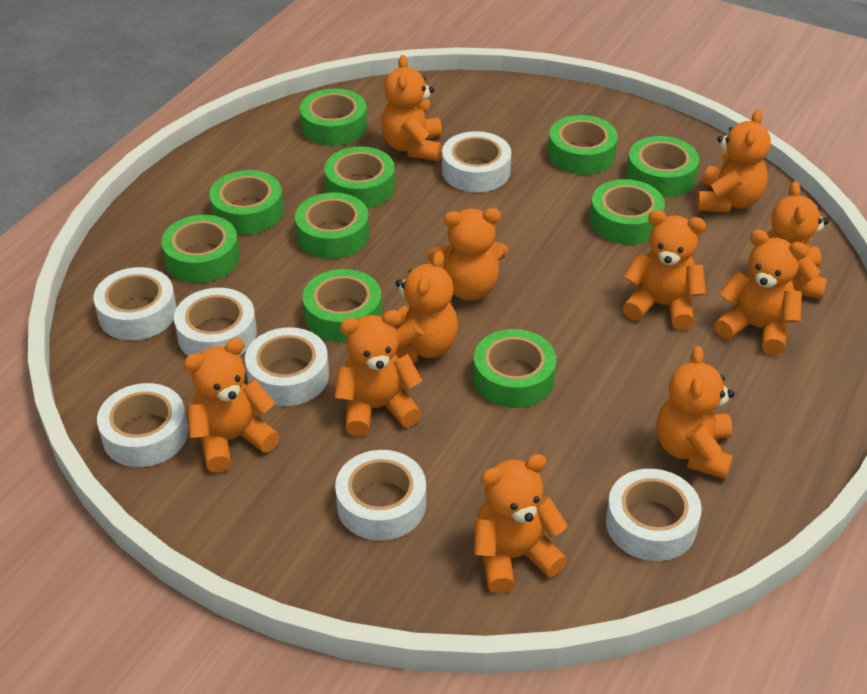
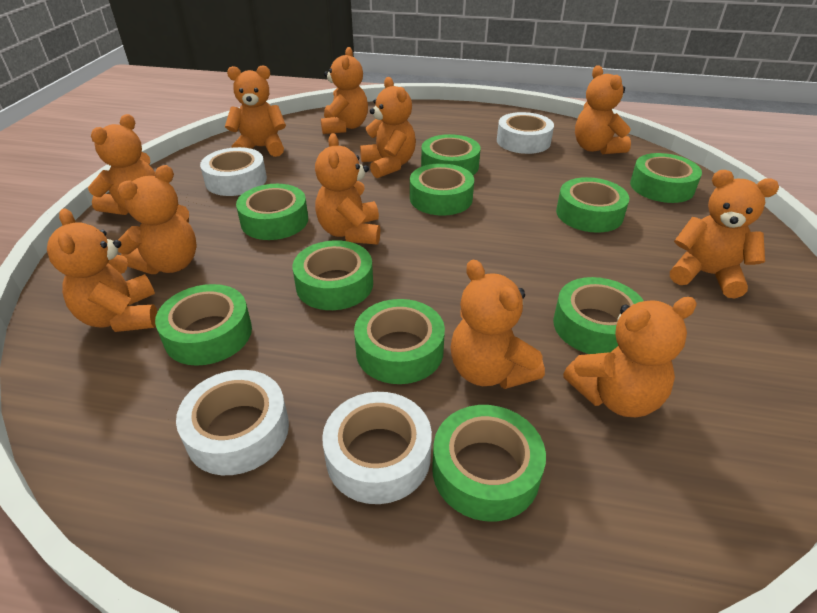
white tape: 7 -> 4

